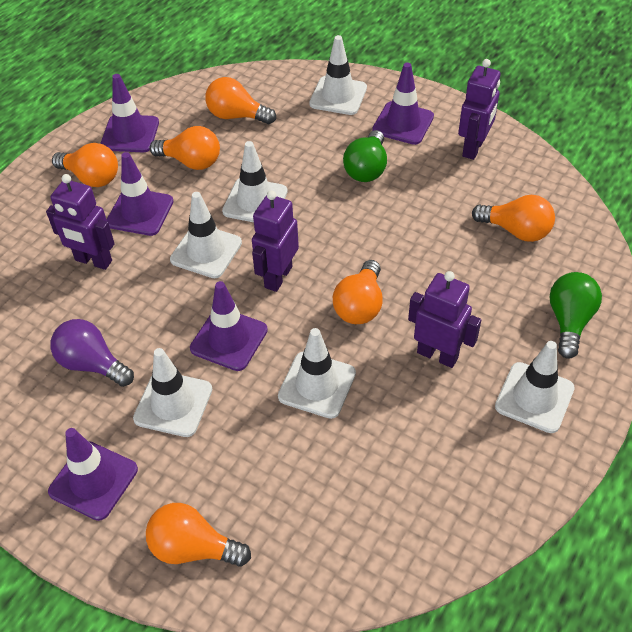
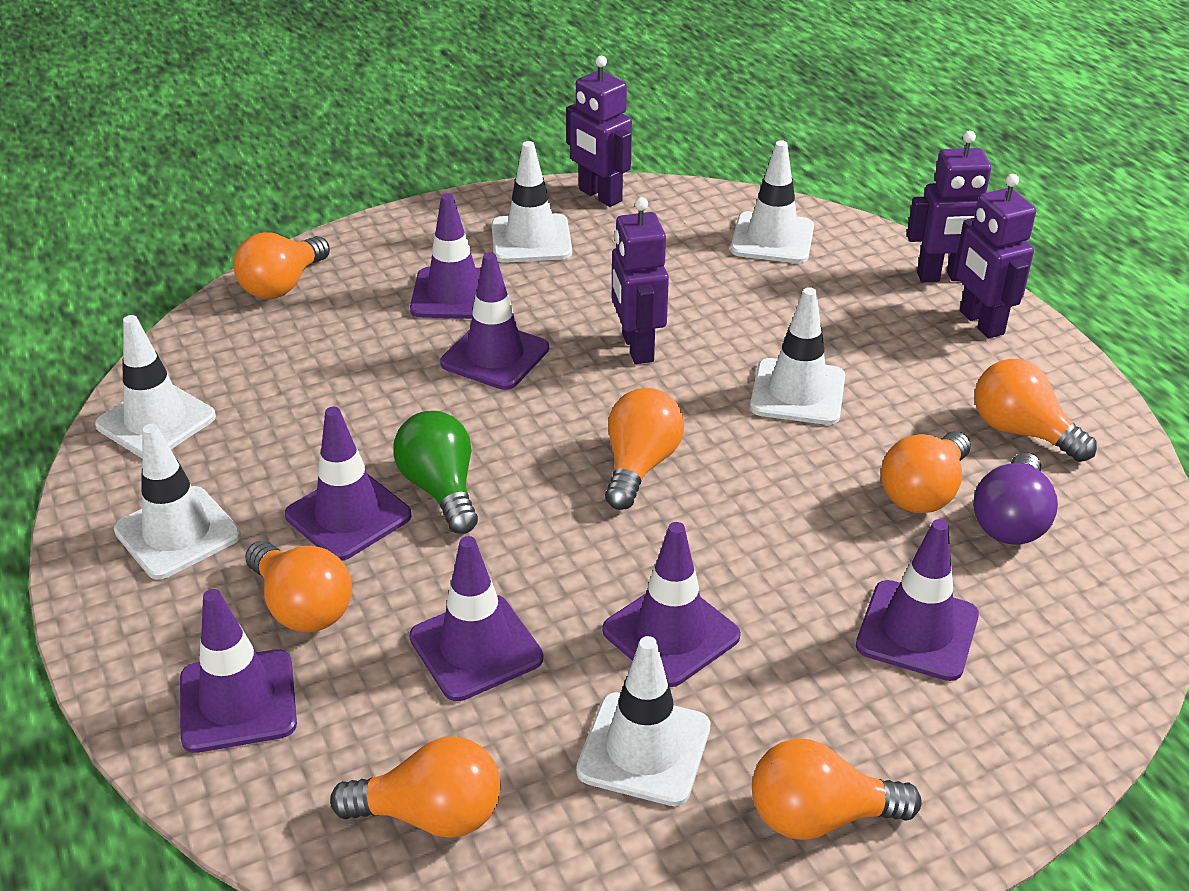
green light bulb: 2 -> 1
orange light bulb: 6 -> 7
purple traffic cone: 5 -> 7

